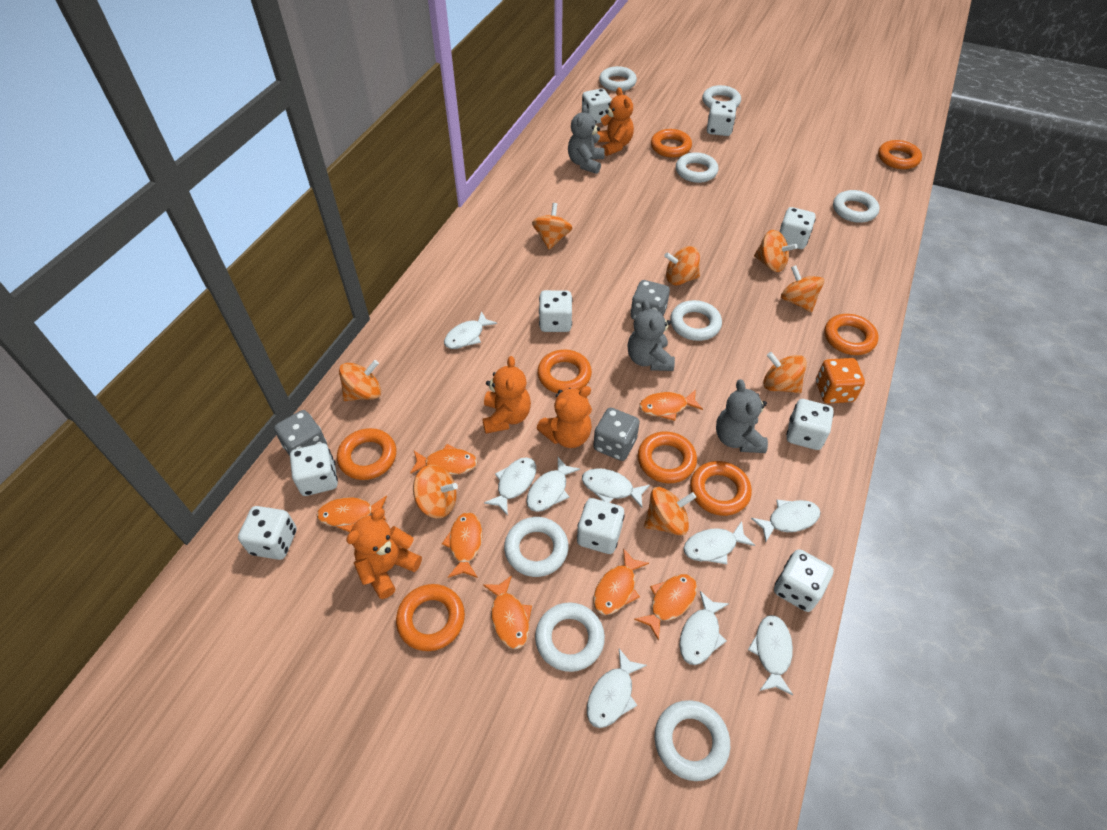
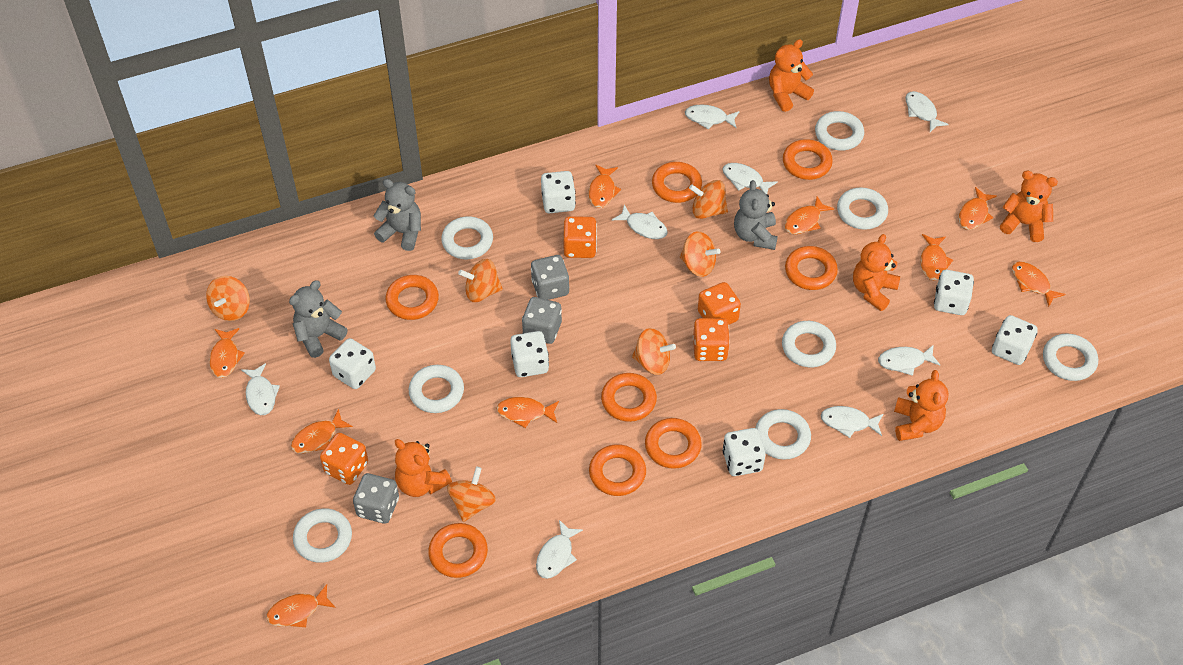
orange dice: 1 -> 4
orange fish: 7 -> 9
orange spinning top: 8 -> 6
orange teddy bear: 4 -> 5
white dice: 9 -> 6
white fish: 9 -> 8

